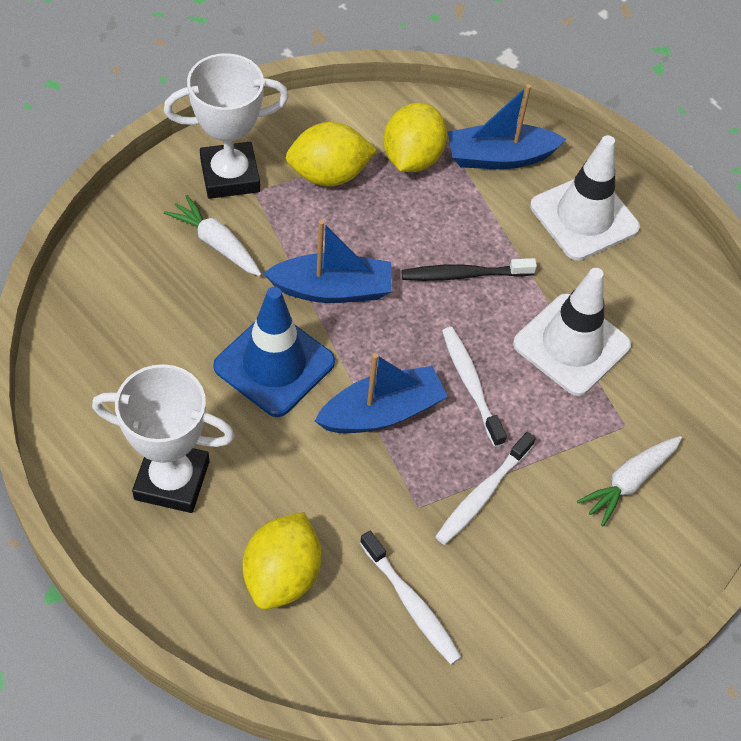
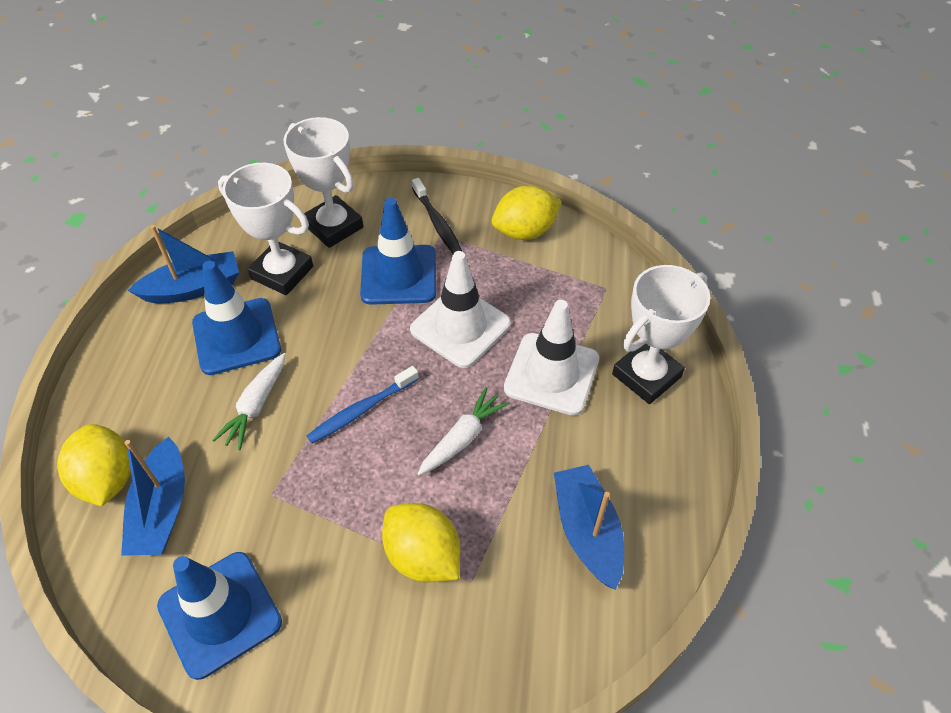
blue toothbrush: 0 -> 1
blue traffic cone: 1 -> 3
white toothbrush: 3 -> 0
white trophy: 2 -> 3

